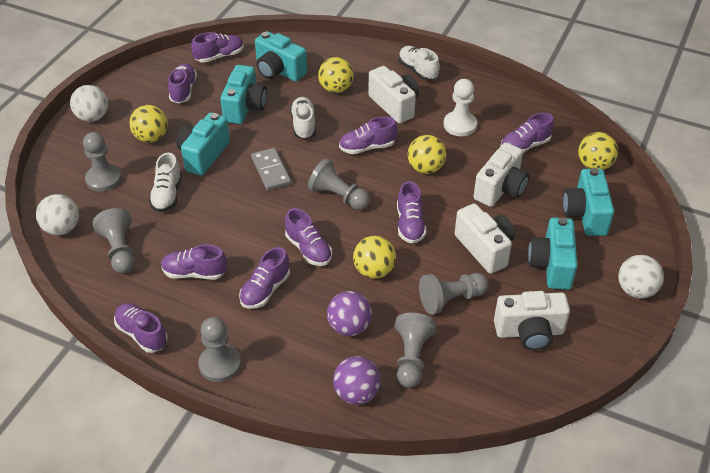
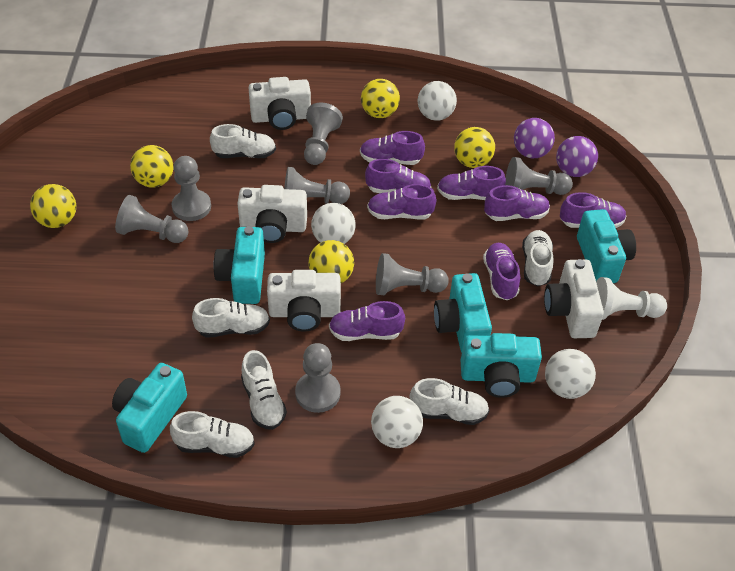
grey domino: 1 -> 0
grey pawn: 6 -> 7
purple shoe: 9 -> 8
white ball: 3 -> 4
white shoe: 3 -> 6

